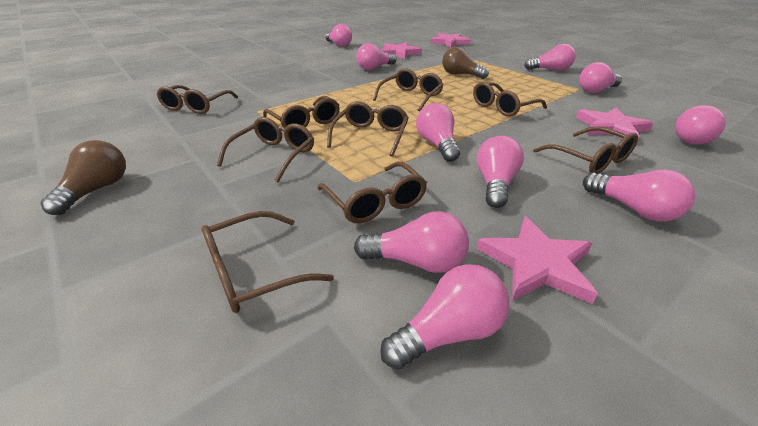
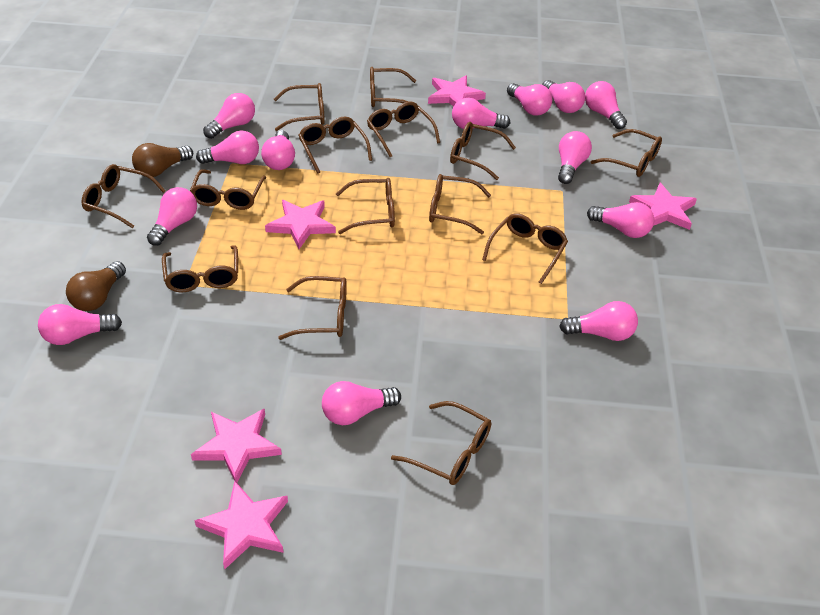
brown glasses: 9 -> 14
pink light bulb: 10 -> 13
pink star: 4 -> 5

